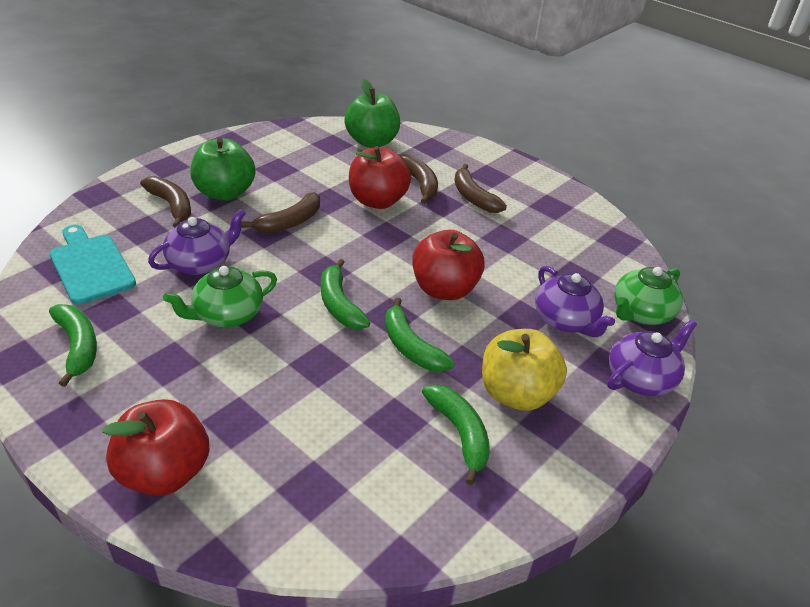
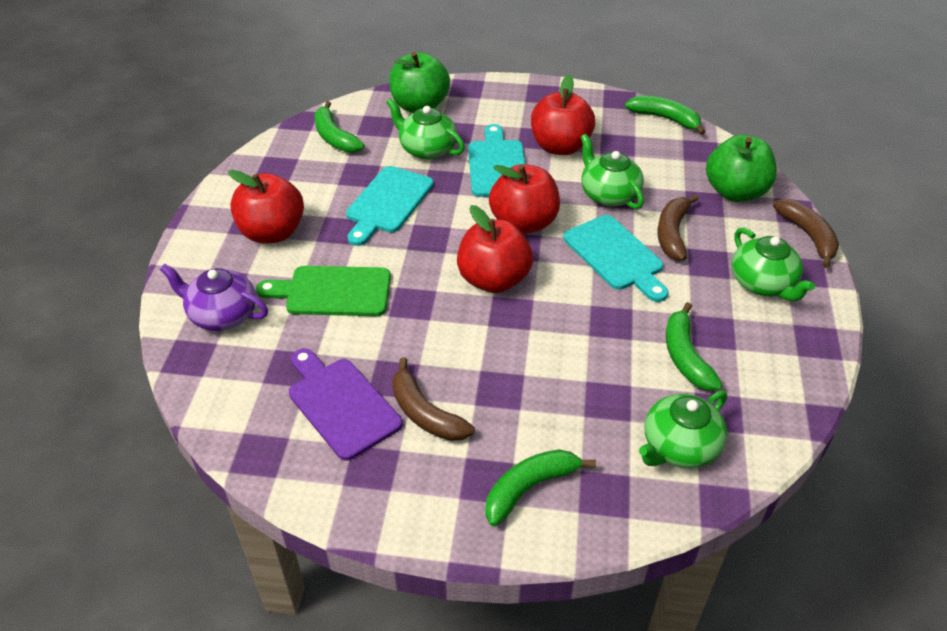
brown banana: 4 -> 3
green cutting board: 0 -> 1
green teapot: 2 -> 4
purple cutting board: 0 -> 1
purple teapot: 3 -> 1
red apple: 3 -> 4
turquoise cutting board: 1 -> 3
yellow apple: 1 -> 0

